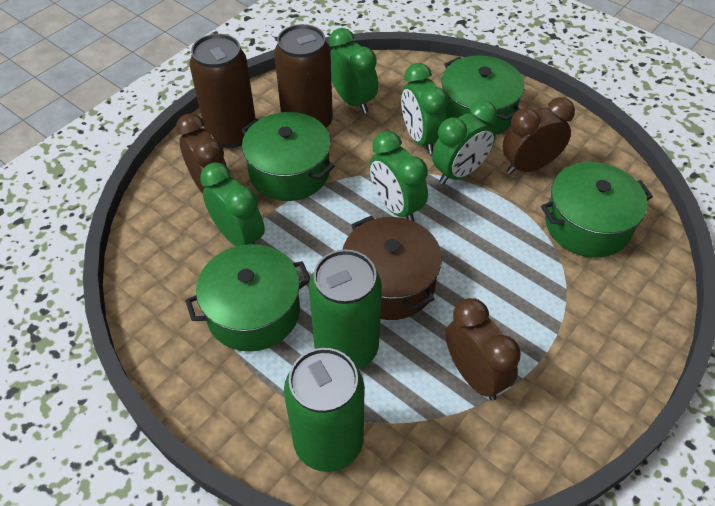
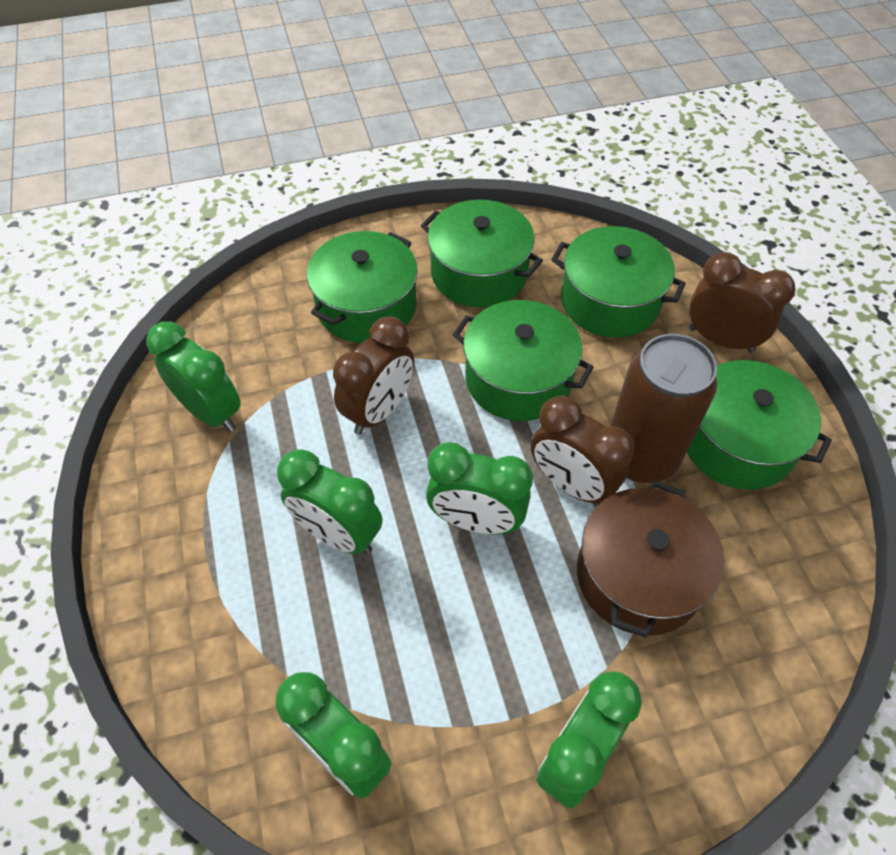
brown can: 2 -> 1
green can: 2 -> 0
green pot: 4 -> 5

